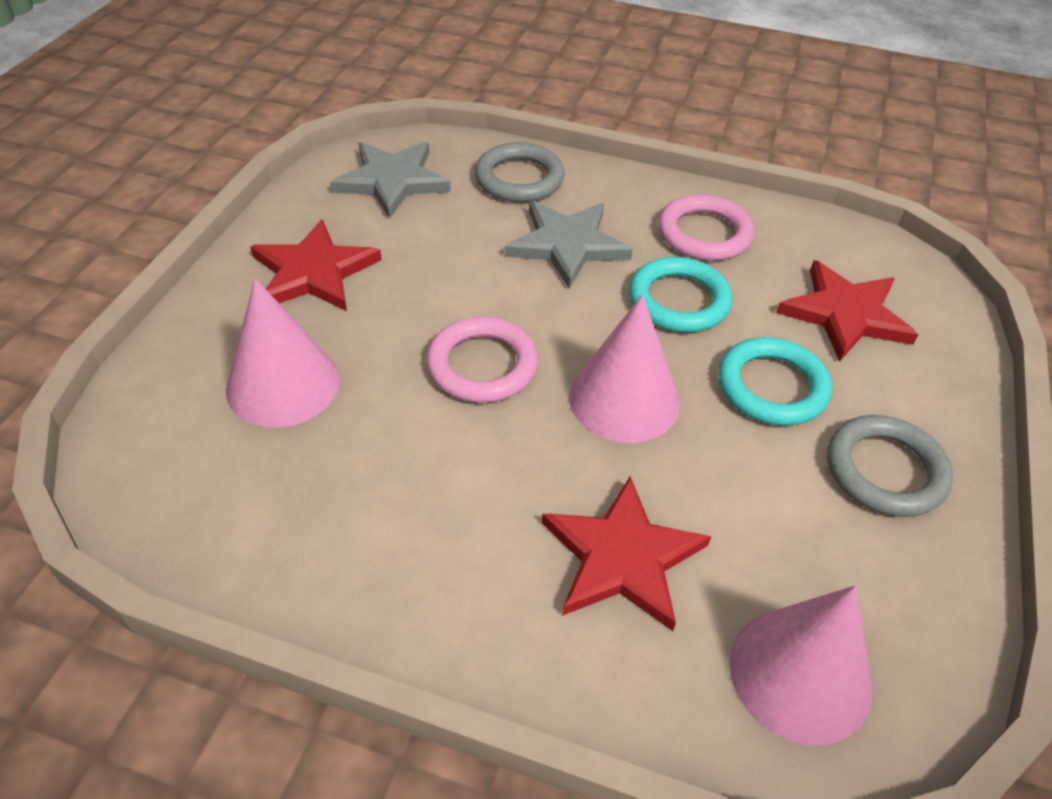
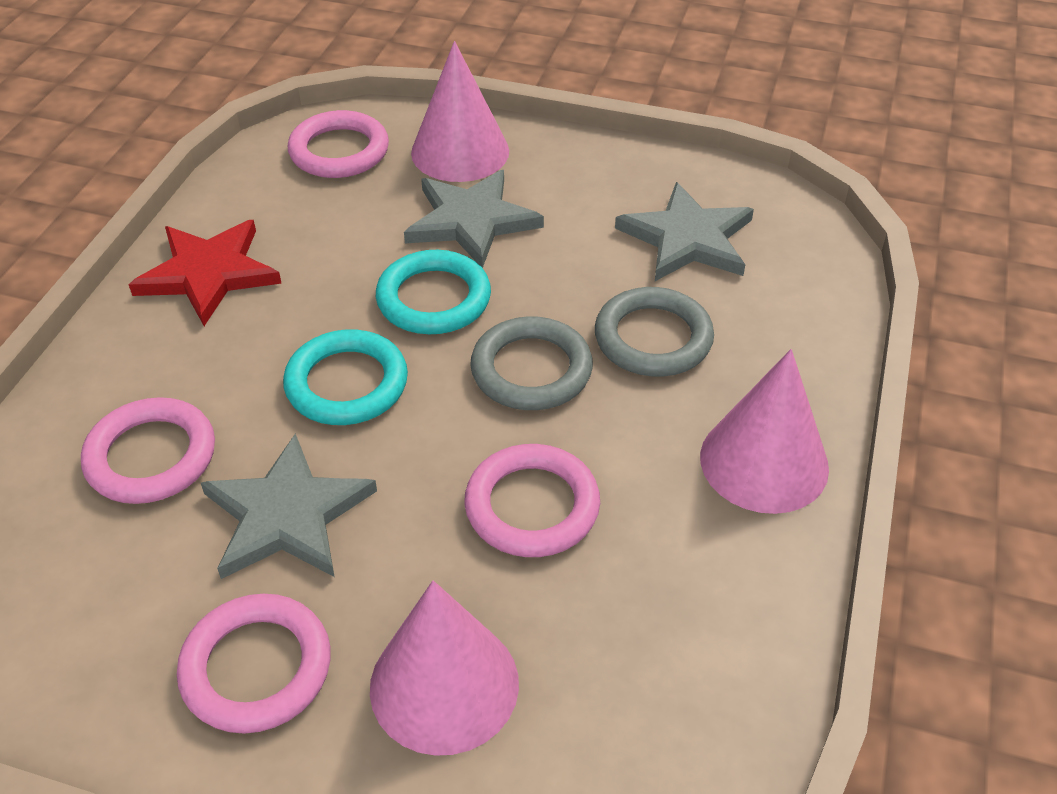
grey star: 2 -> 3
pink ring: 2 -> 4
red star: 3 -> 1

